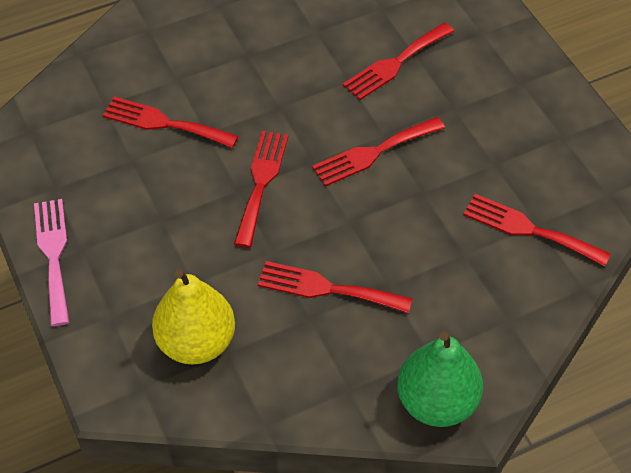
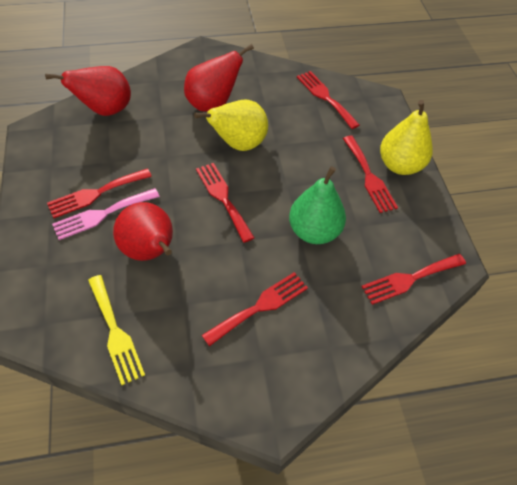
red pear: 0 -> 3
yellow fork: 0 -> 1
yellow pear: 1 -> 2

